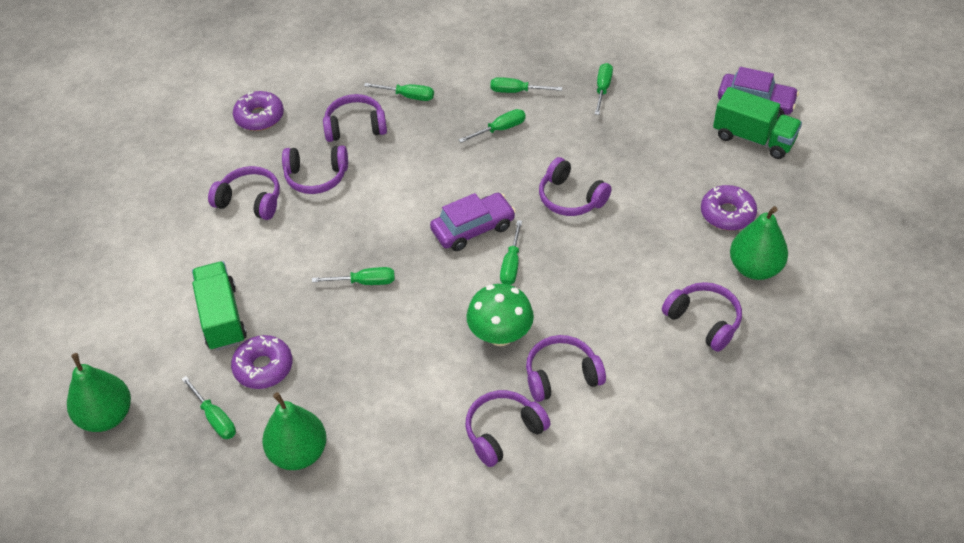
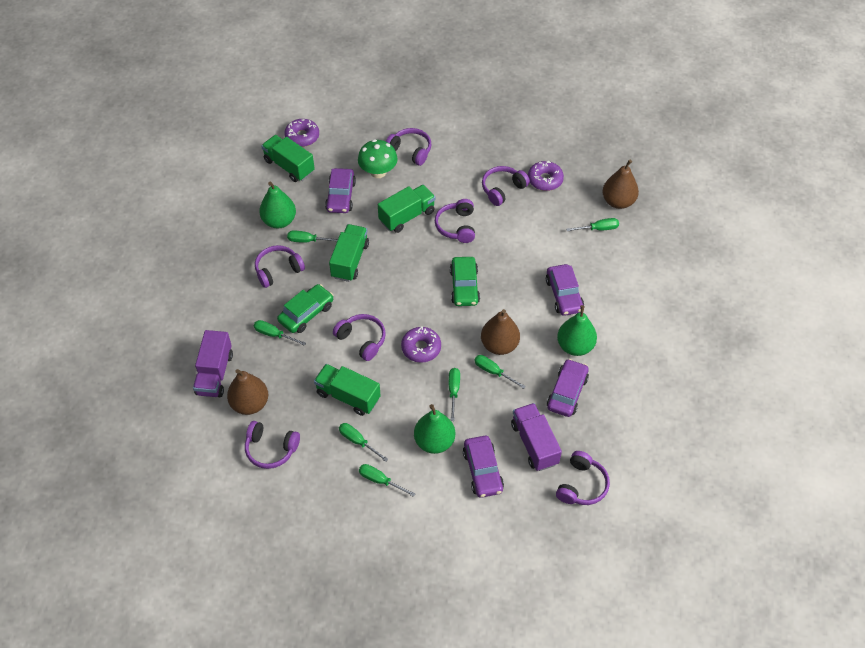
brown pear: 0 -> 3
green car: 0 -> 2
green truck: 2 -> 4
purple car: 2 -> 4
purple truck: 0 -> 2

